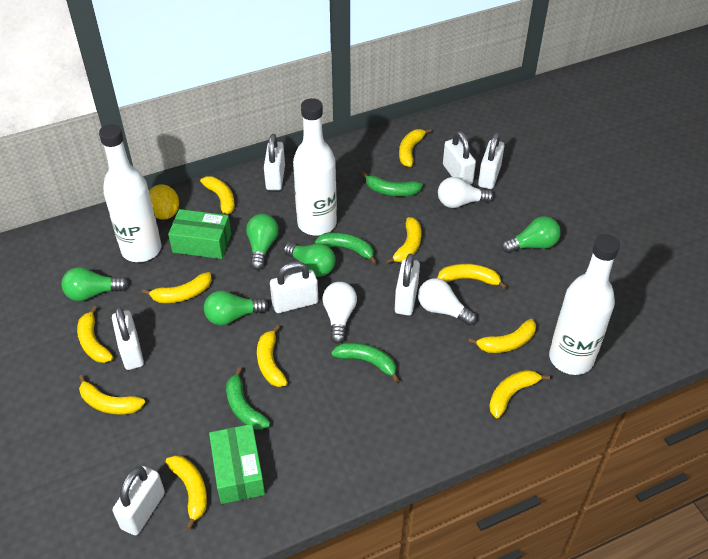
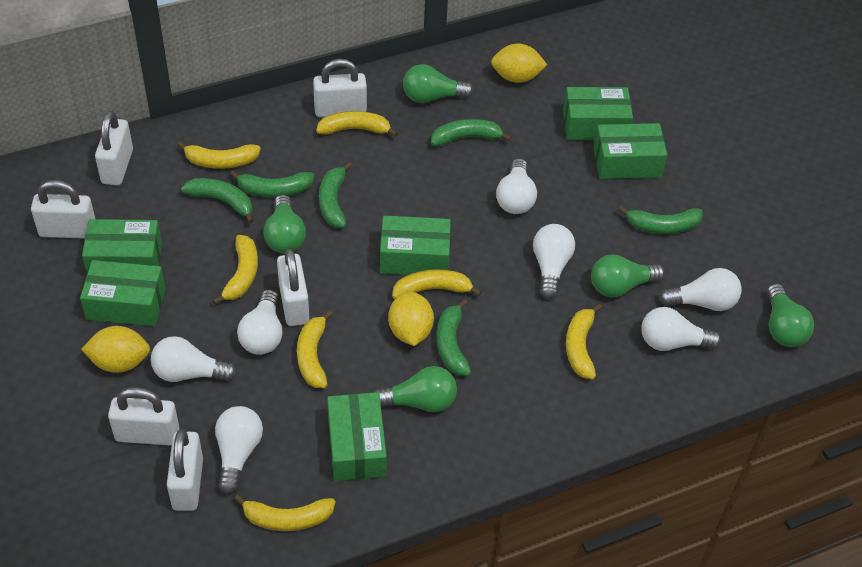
green banana: 4 -> 6
green box: 2 -> 6
white bottle: 3 -> 0
white light bulb: 3 -> 7
white padlock: 7 -> 6
yellow banana: 11 -> 7
yellow lemon: 1 -> 3

